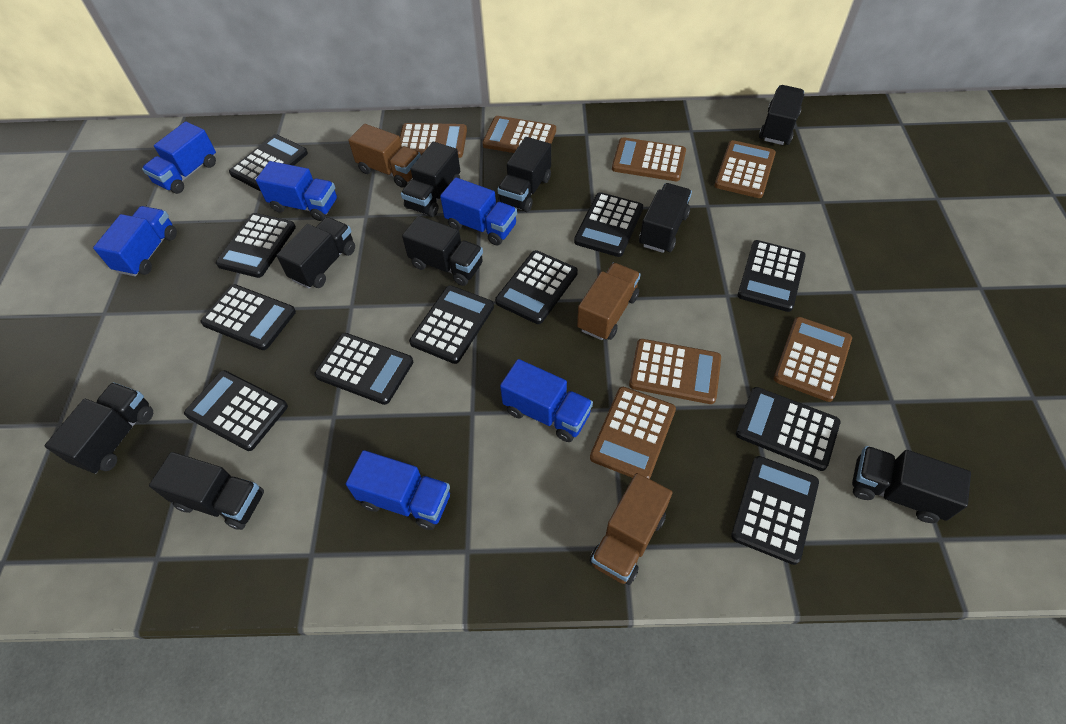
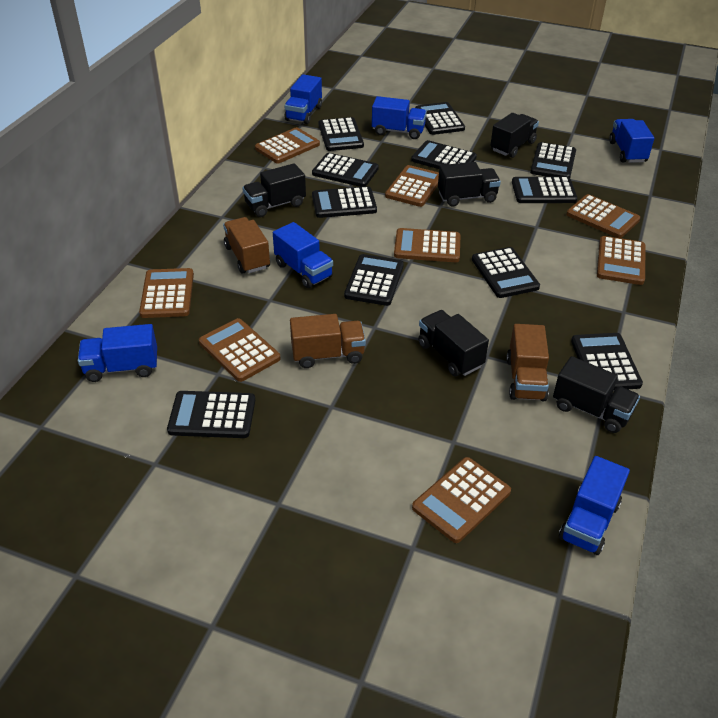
black truck: 9 -> 5
brown calculator: 7 -> 8

